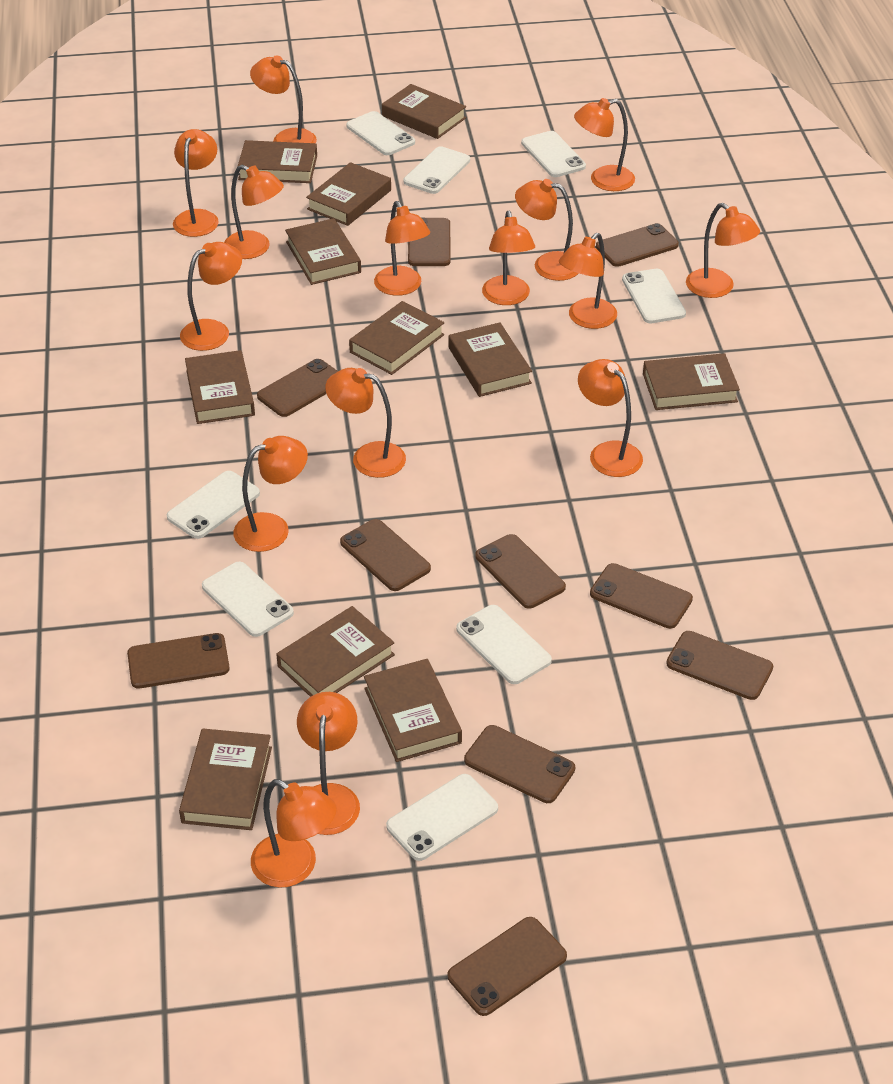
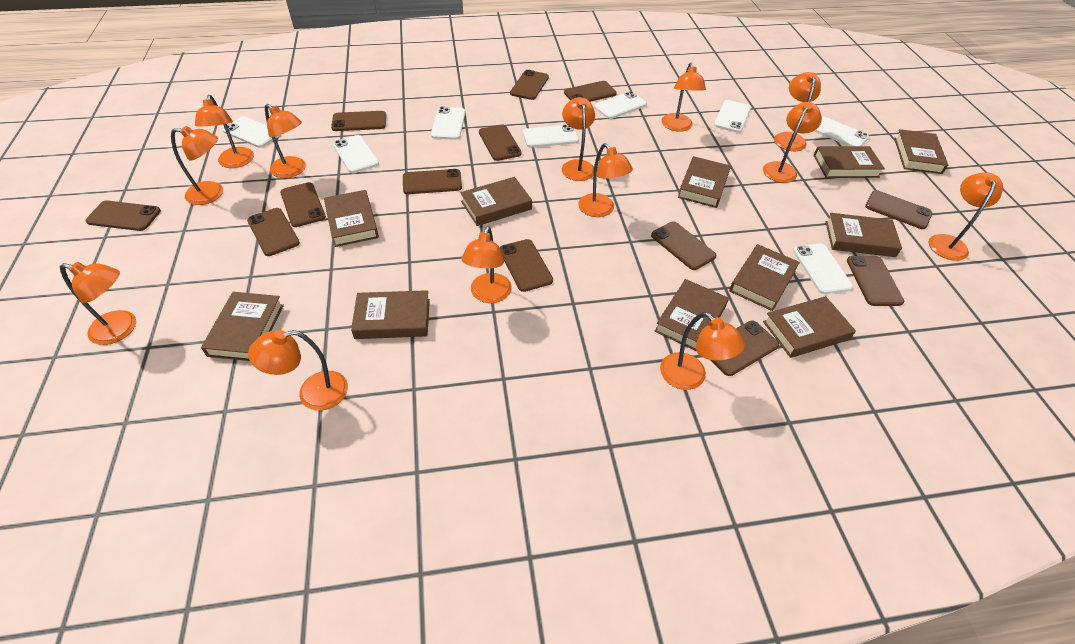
brown phone: 10 -> 13
orange lamp: 15 -> 13

